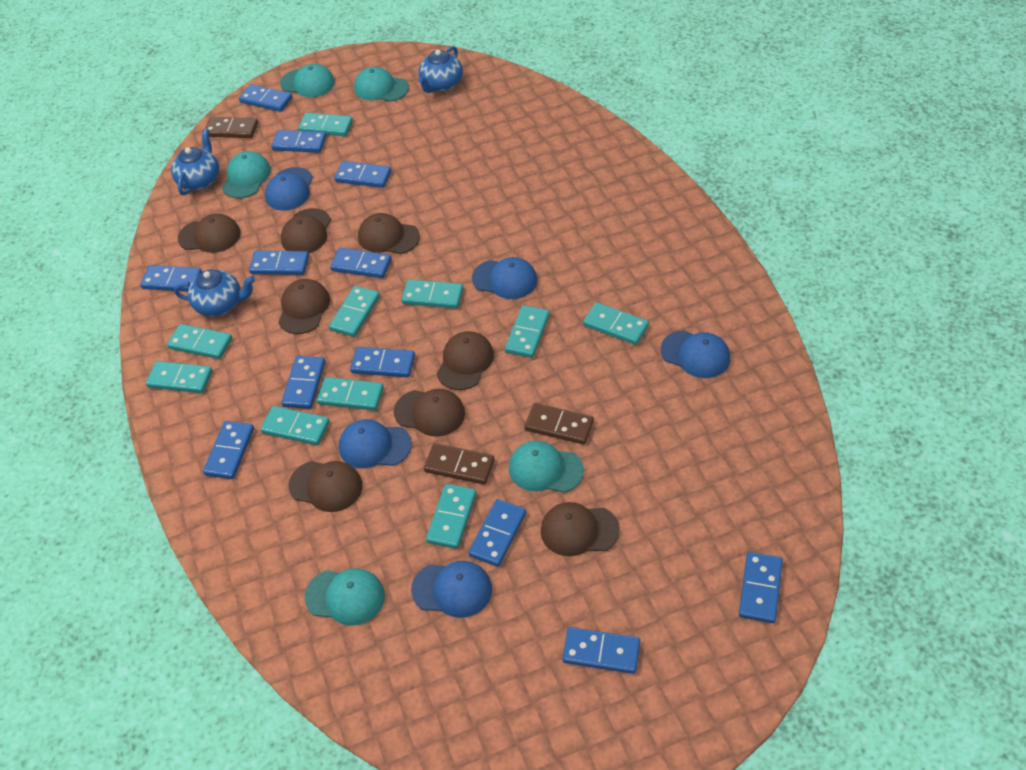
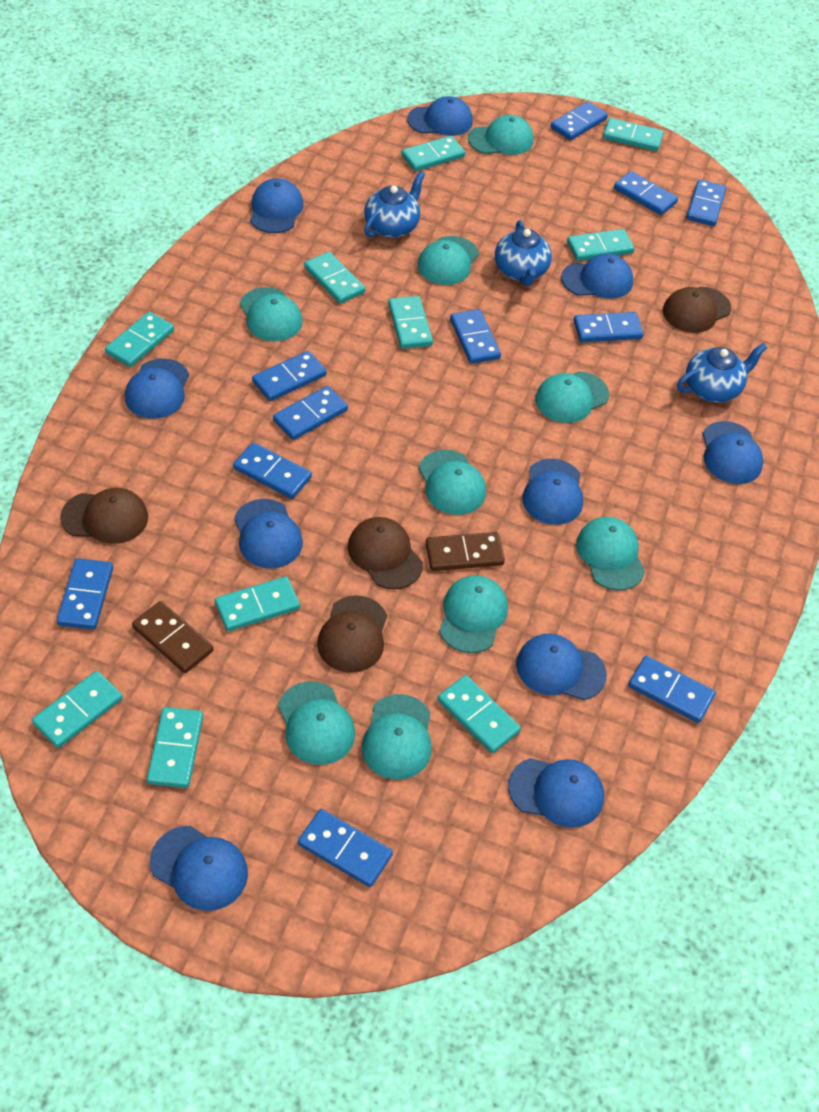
blue cap: 5 -> 10
blue domino: 12 -> 11
brown cap: 8 -> 4
brown domino: 3 -> 2
turquoise cap: 5 -> 9

